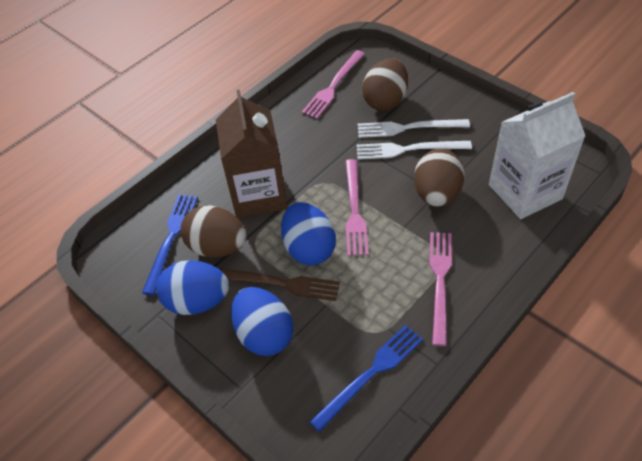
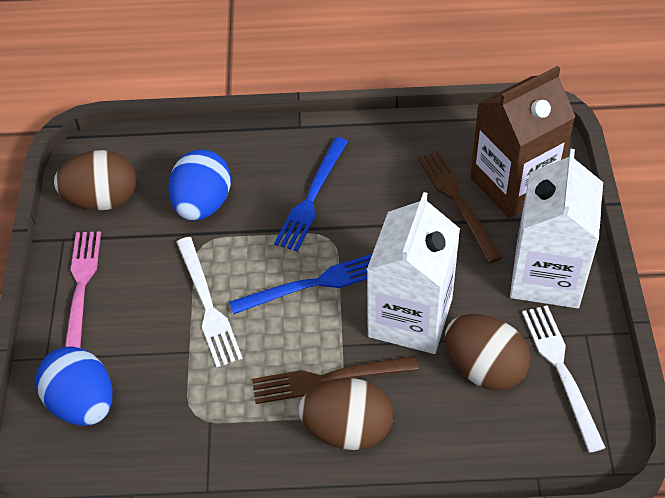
blue egg: 3 -> 2
brown fork: 1 -> 2
pink fork: 3 -> 1
white carton: 1 -> 2

